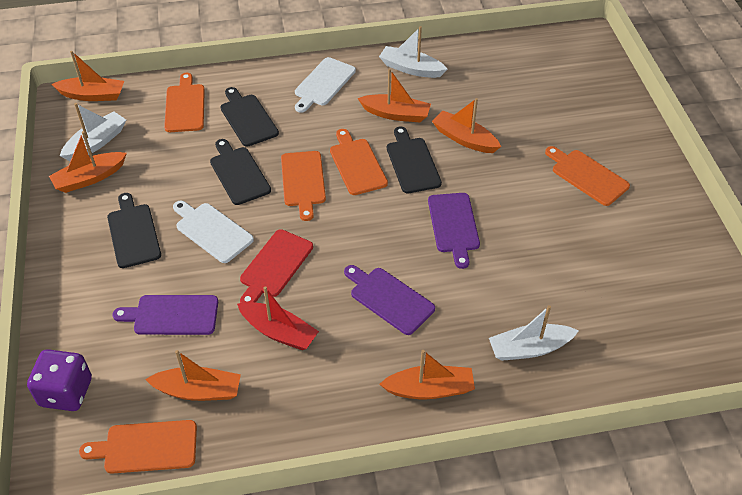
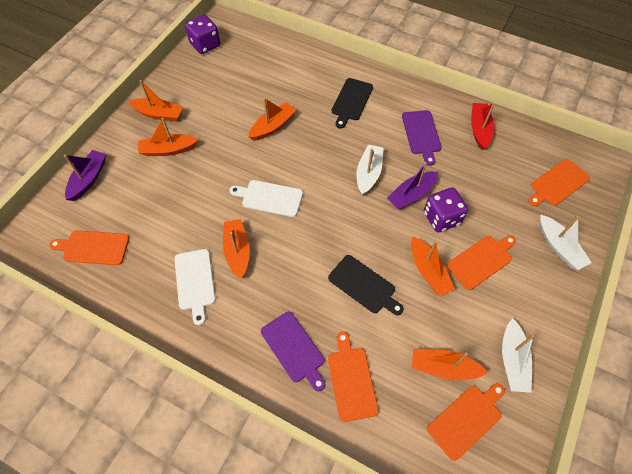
black cutting board: 4 -> 2
purple boat: 0 -> 2
purple cutting board: 3 -> 2
purple dice: 1 -> 2
red cutting board: 1 -> 0

